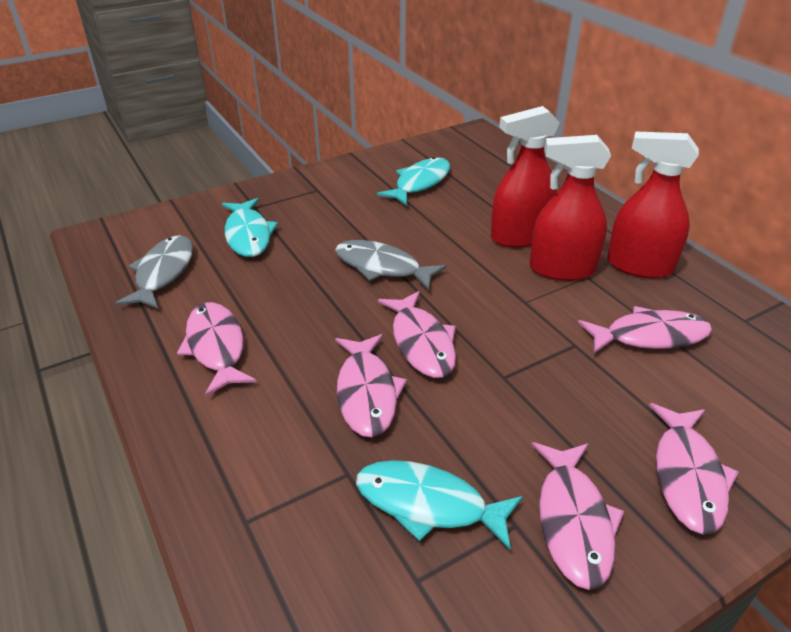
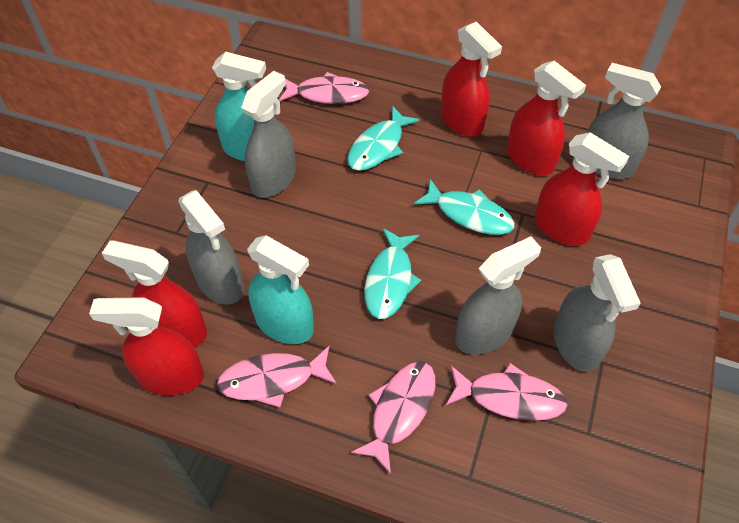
grey fish: 2 -> 0
grey spray bottle: 0 -> 5
pink fish: 6 -> 4
red spray bottle: 3 -> 5
turquoise spray bottle: 0 -> 2

